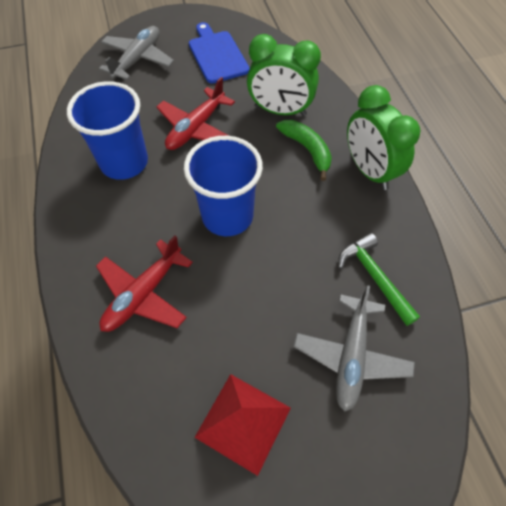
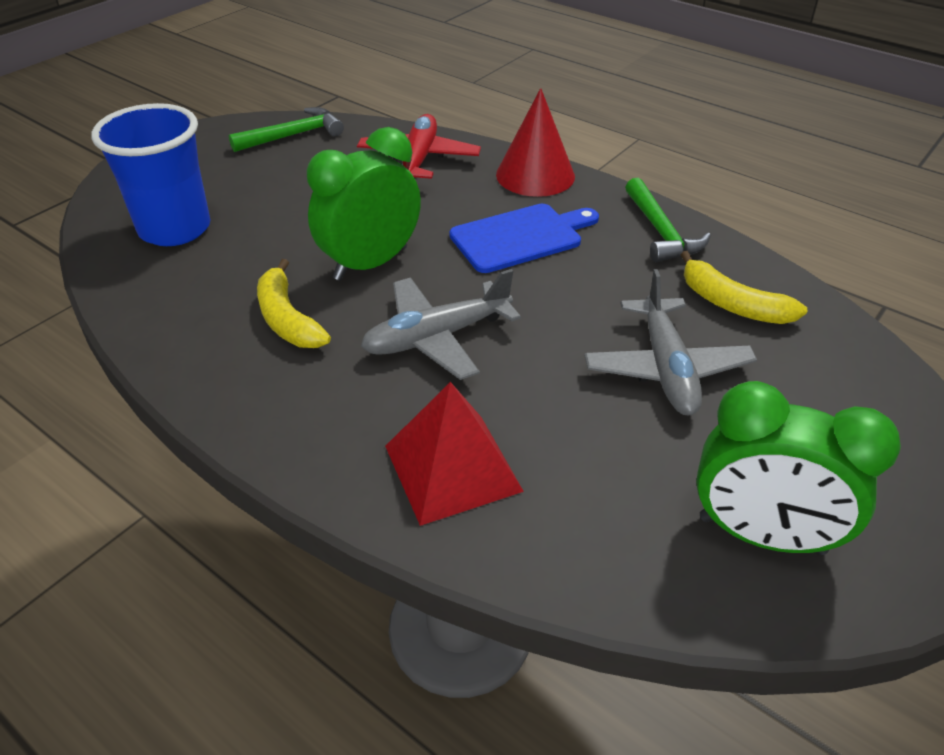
blue cup: 2 -> 1
green banana: 1 -> 0
green hammer: 1 -> 2
red cone: 0 -> 1
red plane: 2 -> 1
yellow banana: 0 -> 2

